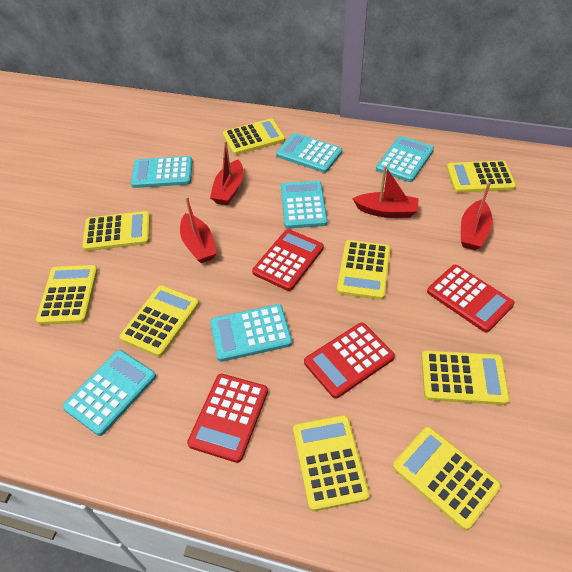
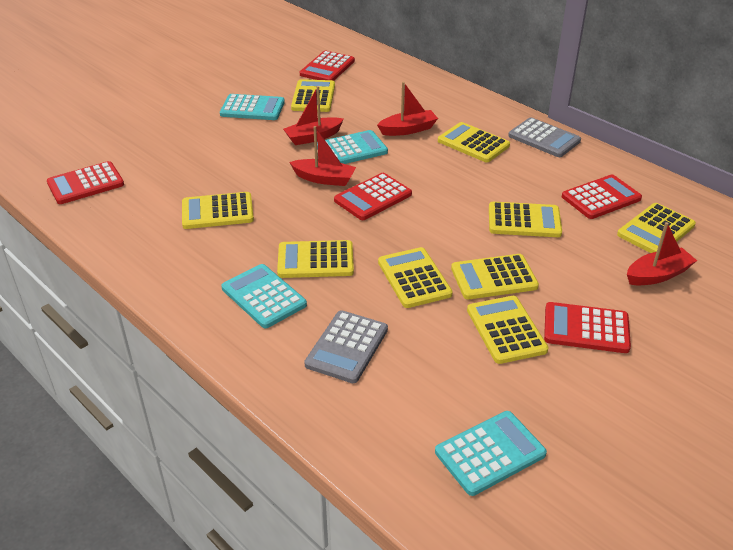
grey calculator: 0 -> 2
red calculator: 4 -> 5
turquoise calculator: 6 -> 4

